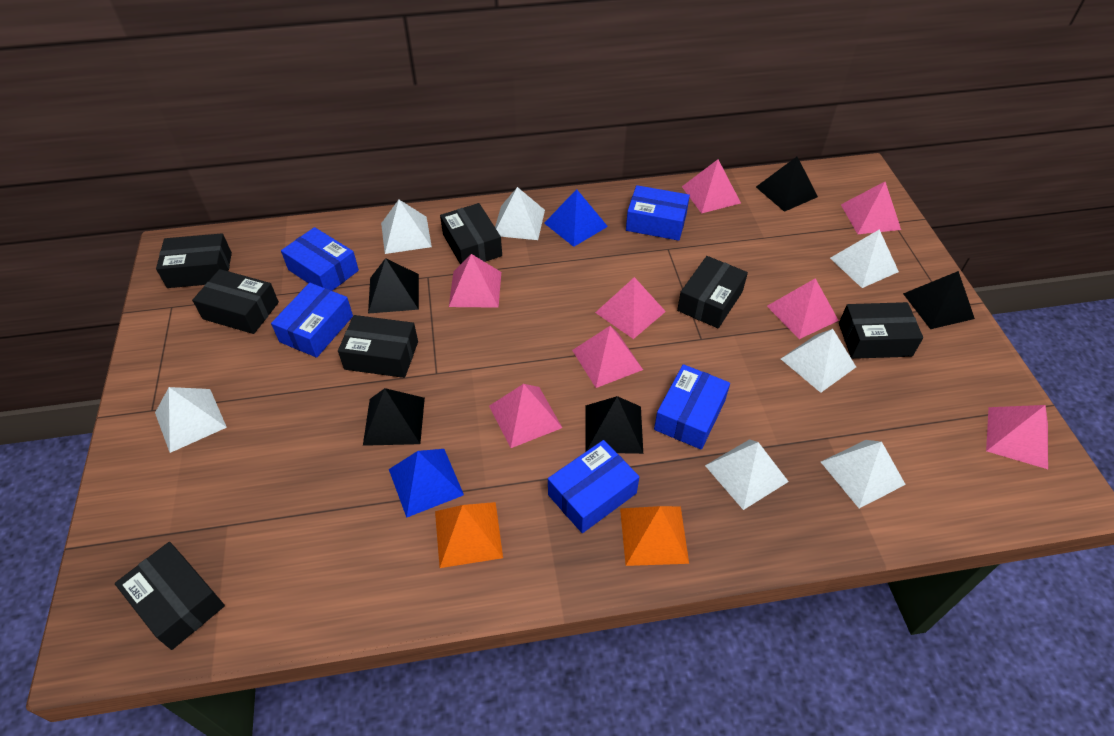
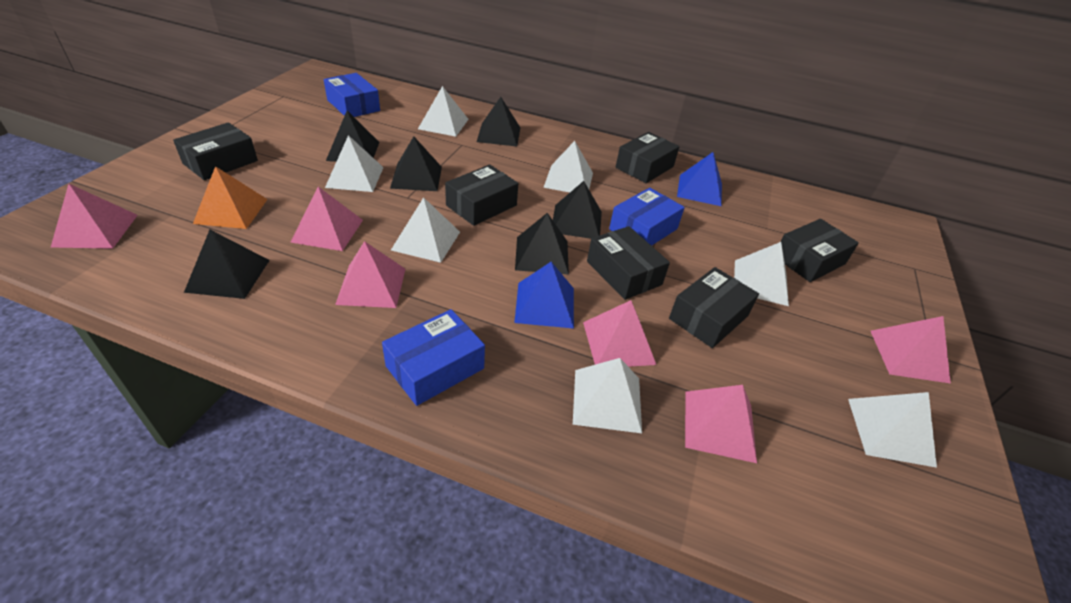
black box: 7 -> 6
black pyramid: 5 -> 6
blue box: 5 -> 3
orange pyramid: 2 -> 1
pink pyramid: 8 -> 6

